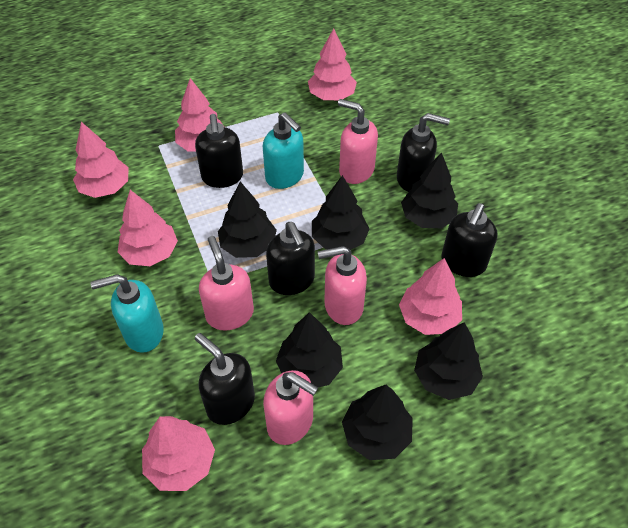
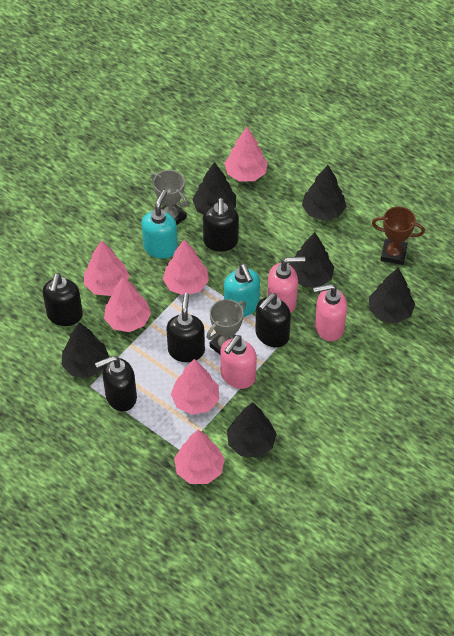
brown trophy: 0 -> 1
grey trophy: 0 -> 2
pink soap dispenser: 4 -> 3

